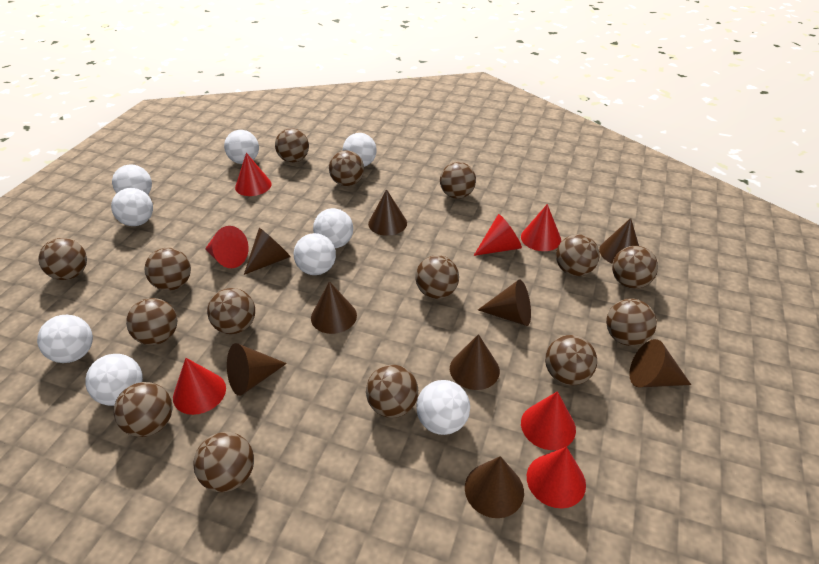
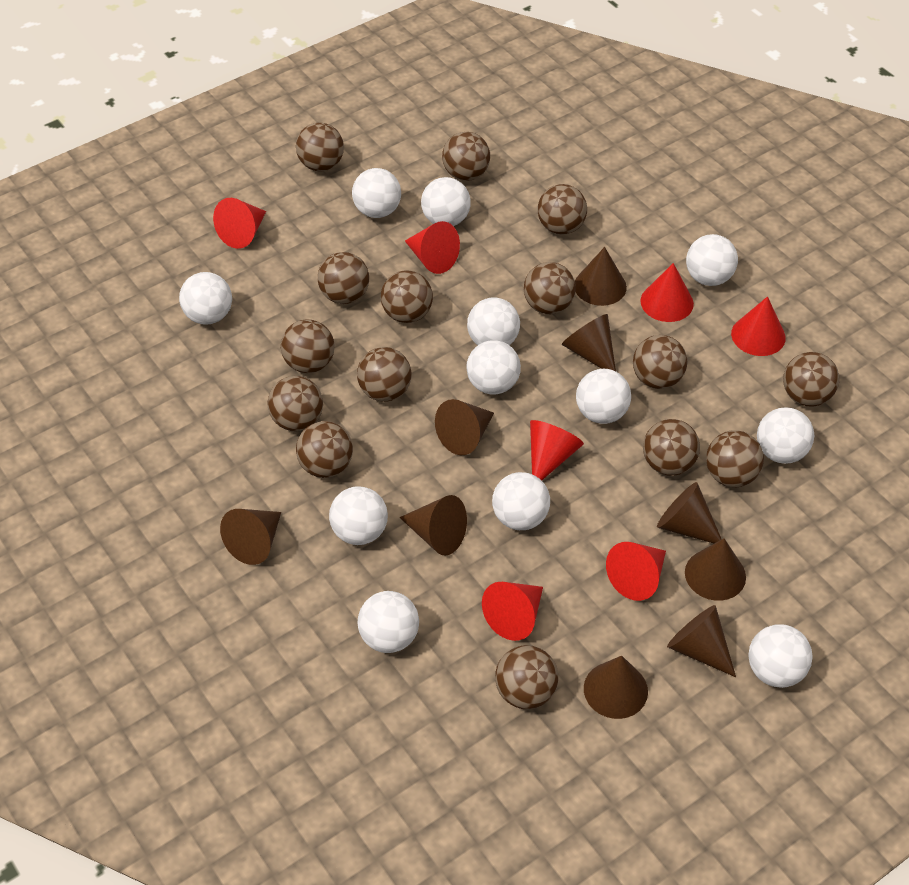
white ball: 9 -> 12

